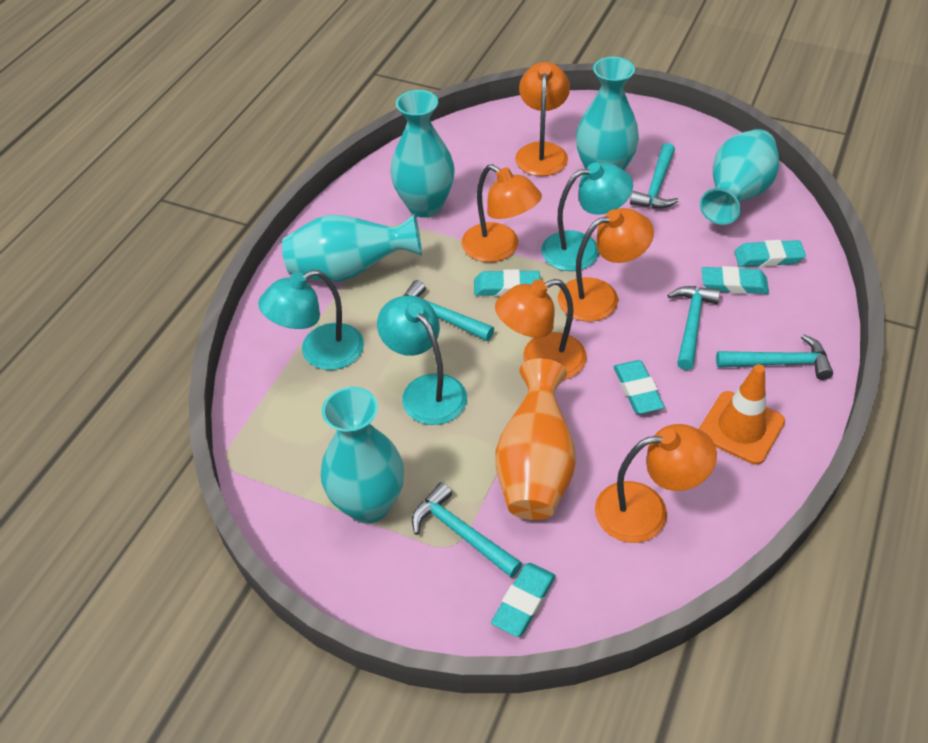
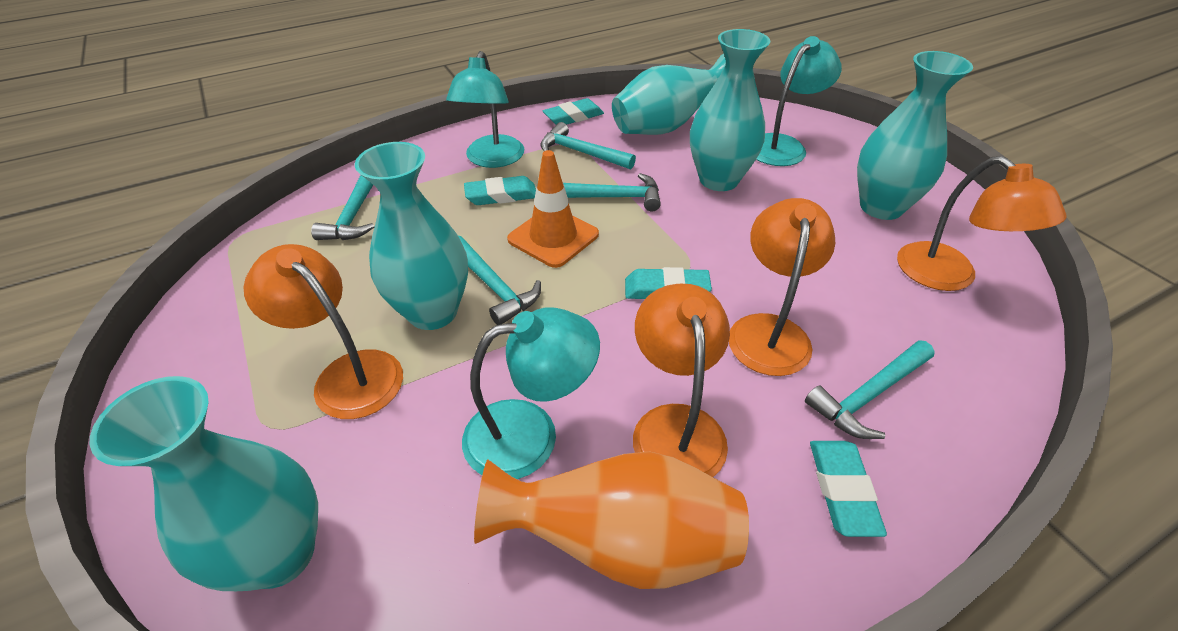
orange lamp: 5 -> 4
turquoise eraser: 5 -> 4

